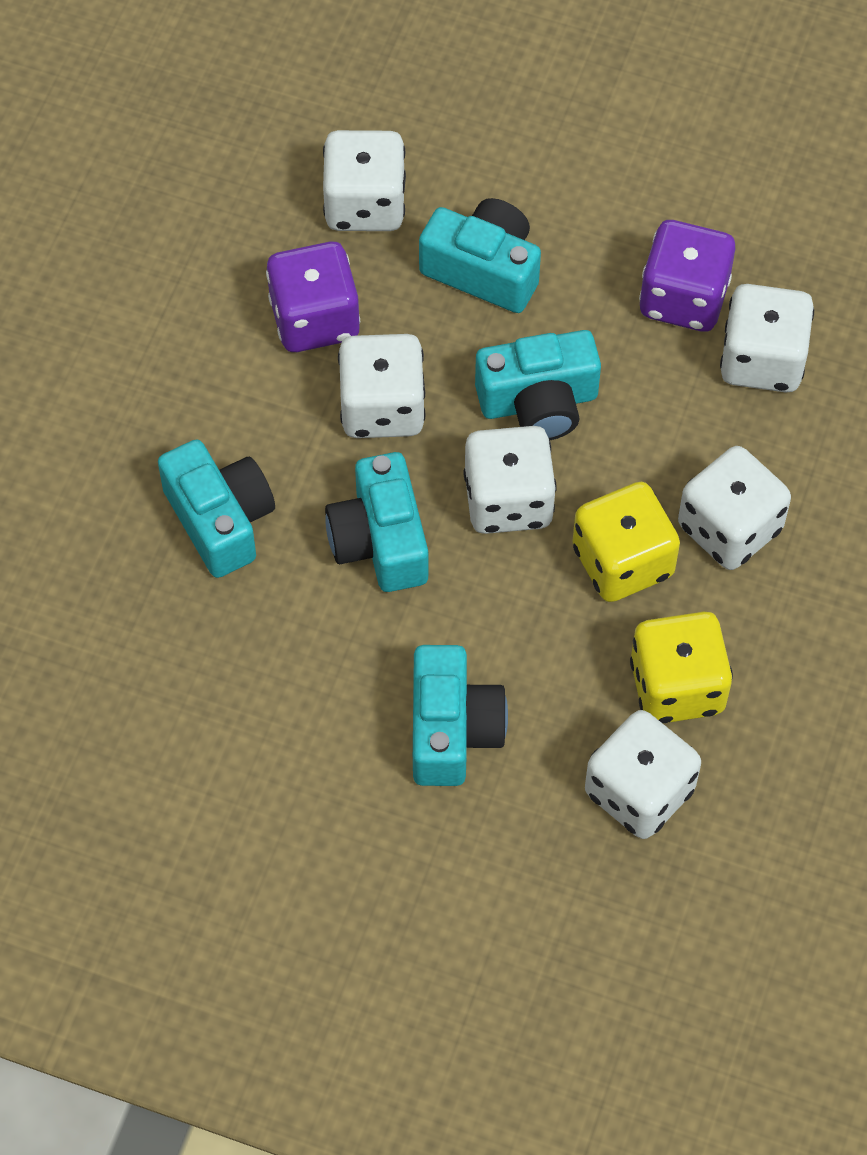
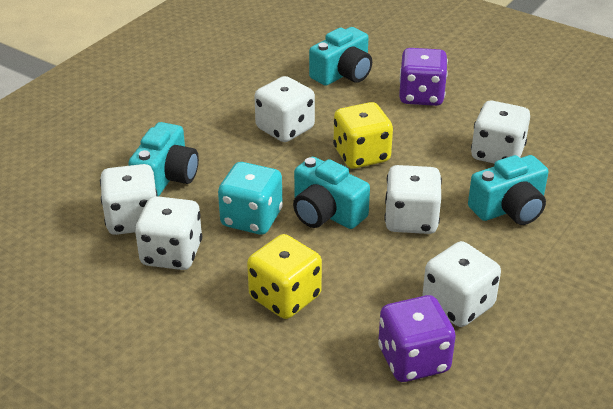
turquoise camera: 5 -> 4
turquoise dice: 0 -> 1

